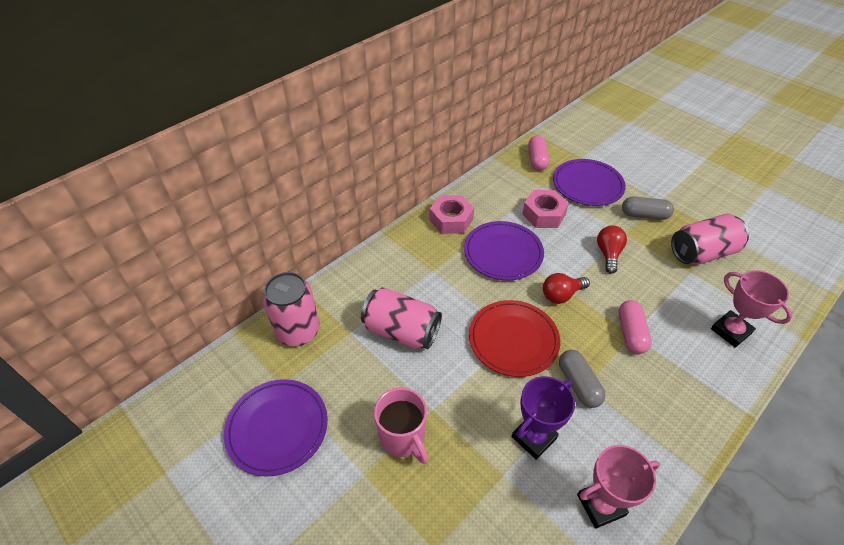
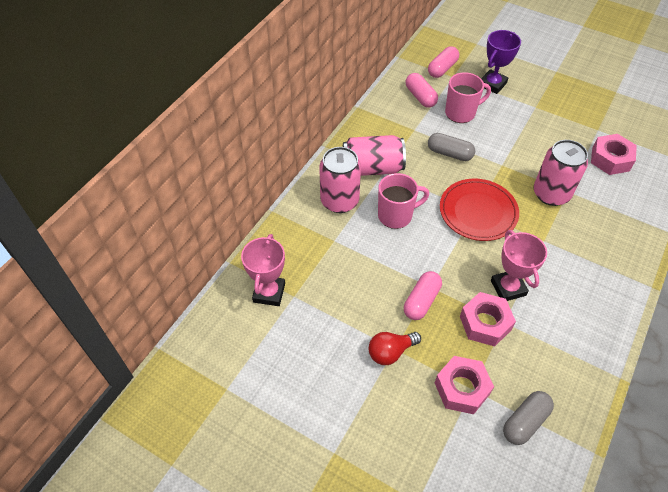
pink capsule: 2 -> 3
pink mug: 1 -> 2
pink nut: 2 -> 3
purple plate: 3 -> 0
red light bulb: 2 -> 1

